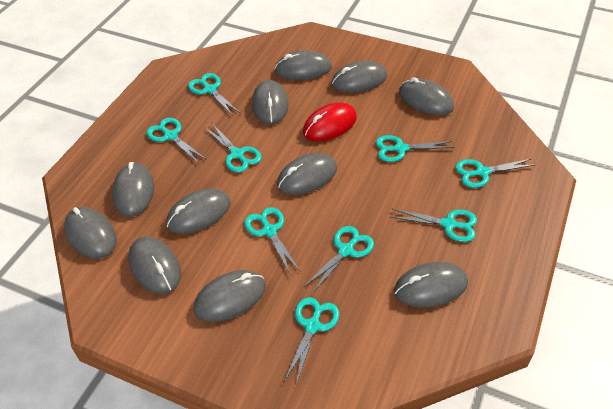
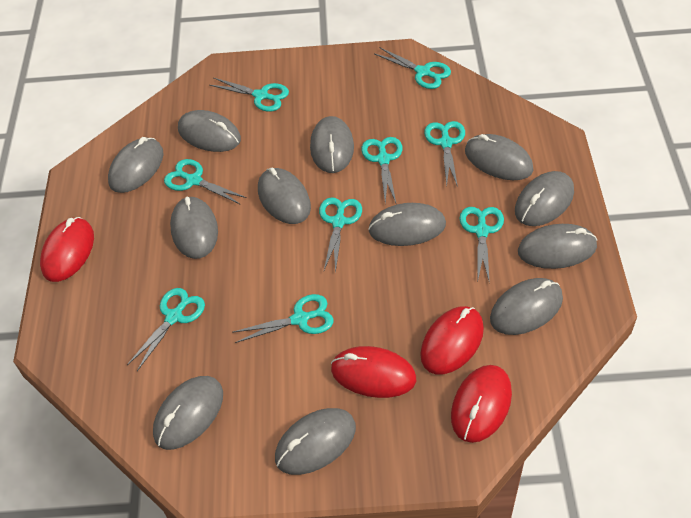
grey mouse: 11 -> 12
red mouse: 1 -> 4

